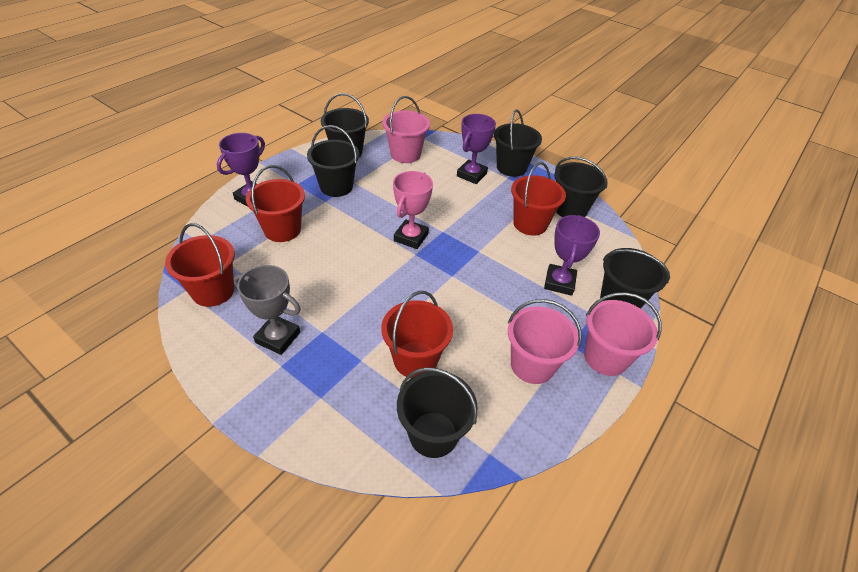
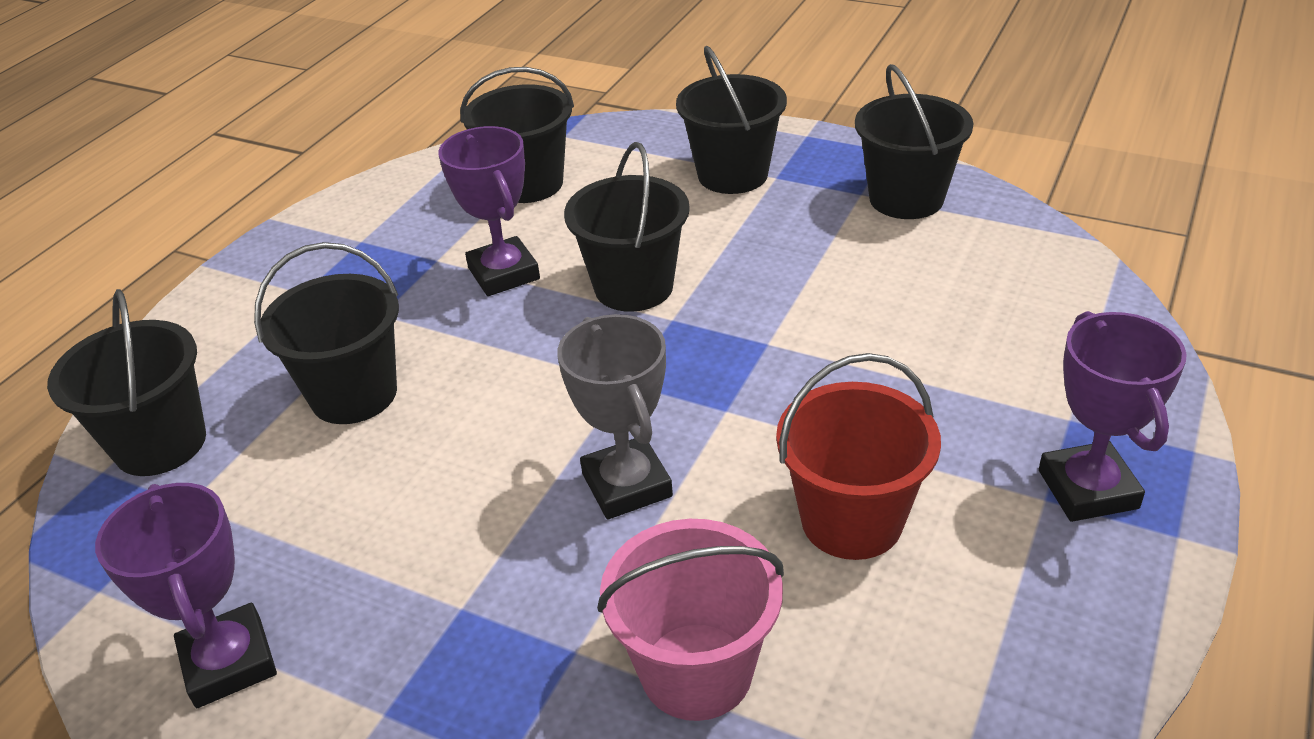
pink bucket: 3 -> 1
pink trophy: 1 -> 0
red bucket: 4 -> 1

